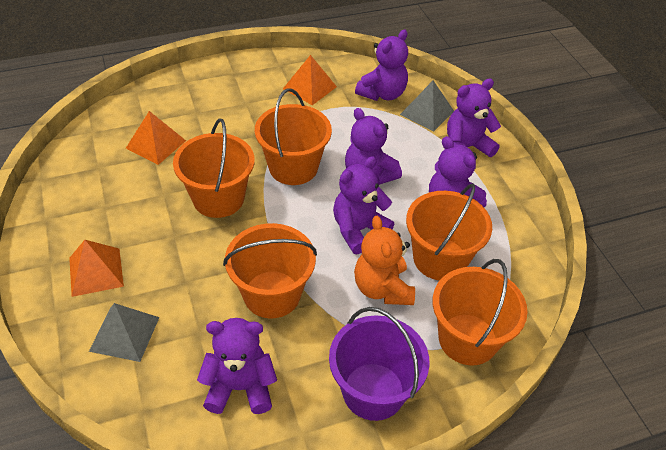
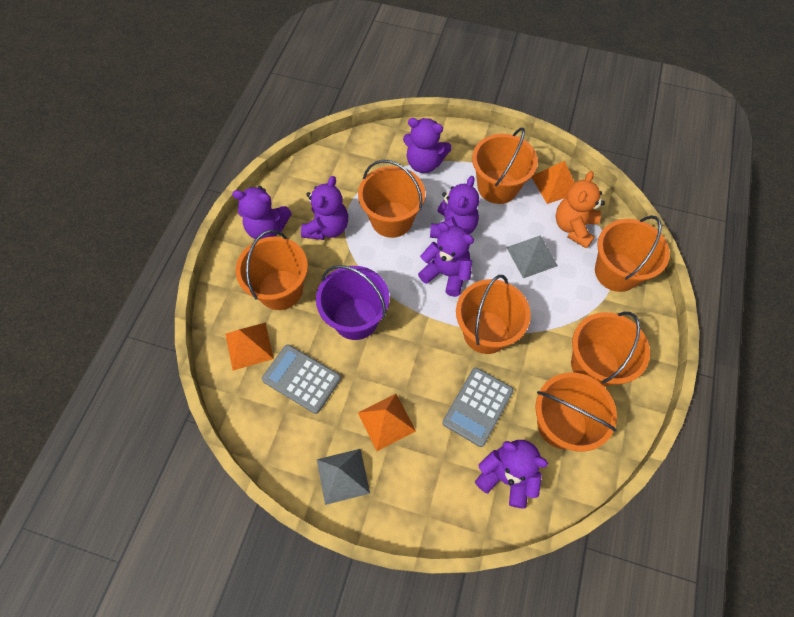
grey calculator: 0 -> 2
orange bucket: 5 -> 7

